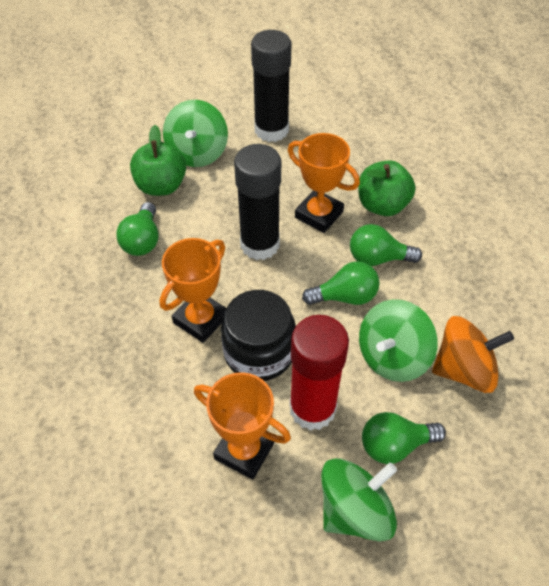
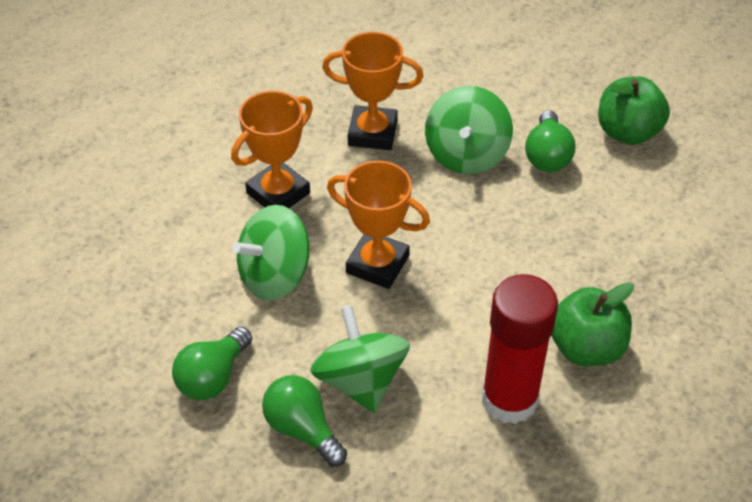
black glue stick: 2 -> 0
black jar: 1 -> 0
green light bulb: 4 -> 3
orange spinning top: 1 -> 0

